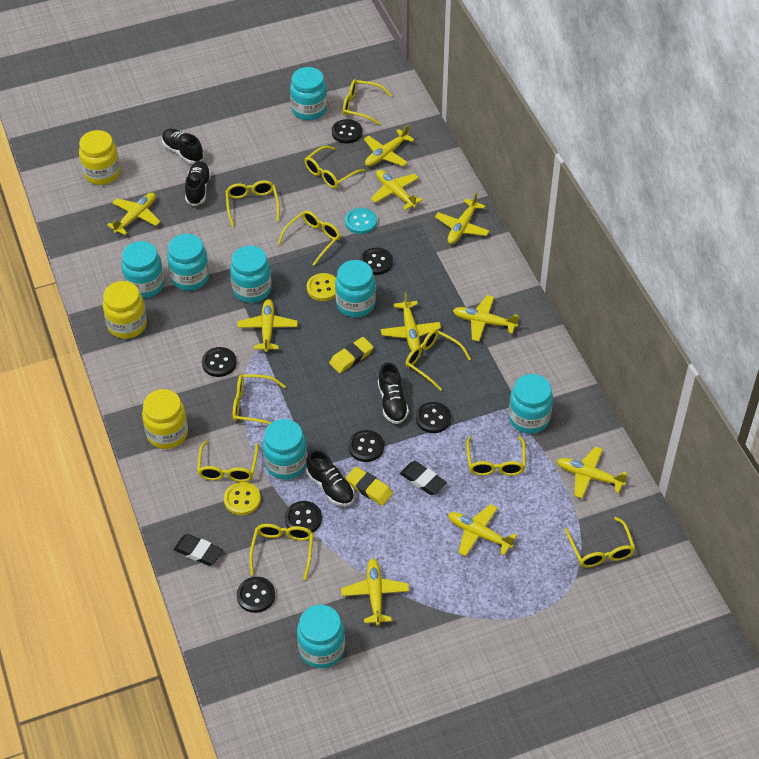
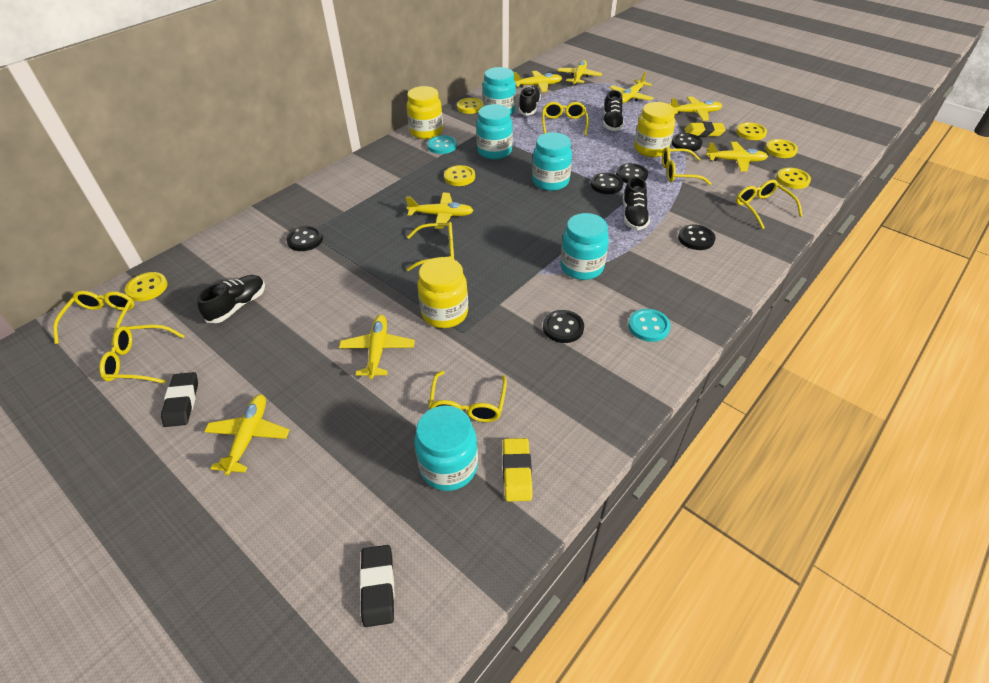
black button: 7 -> 6
turquoise button: 1 -> 2
turquoise jar: 8 -> 5
yellow button: 2 -> 6
yellow glasses: 10 -> 7
yellow plane: 10 -> 8

